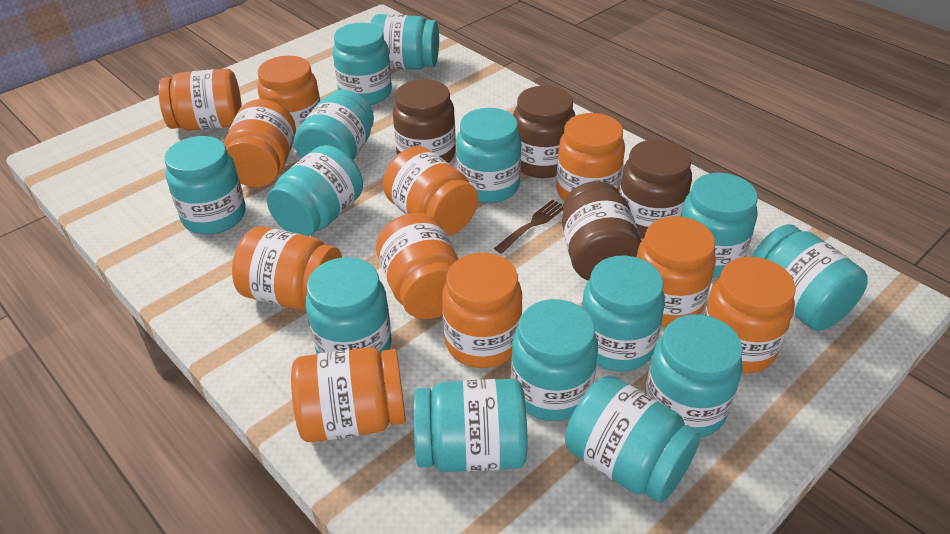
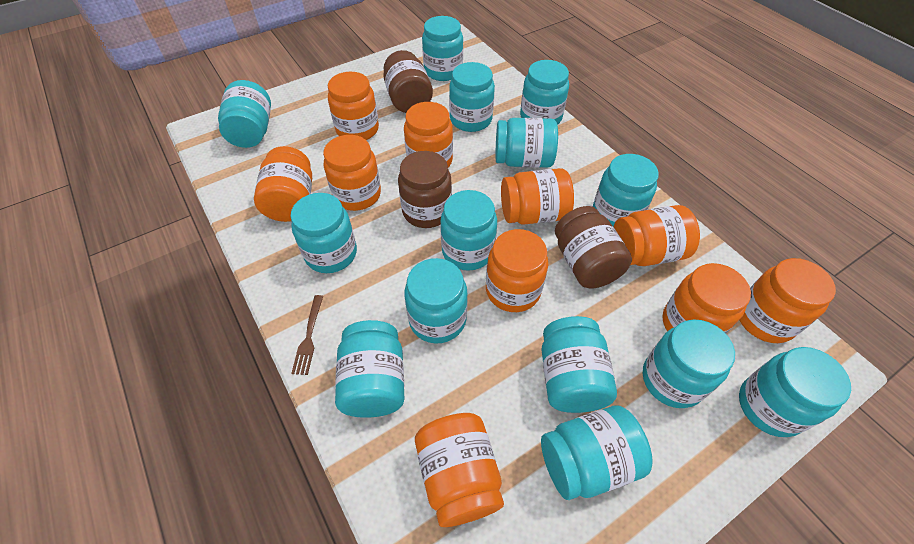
brown jar: 4 -> 3
orange jar: 11 -> 10

